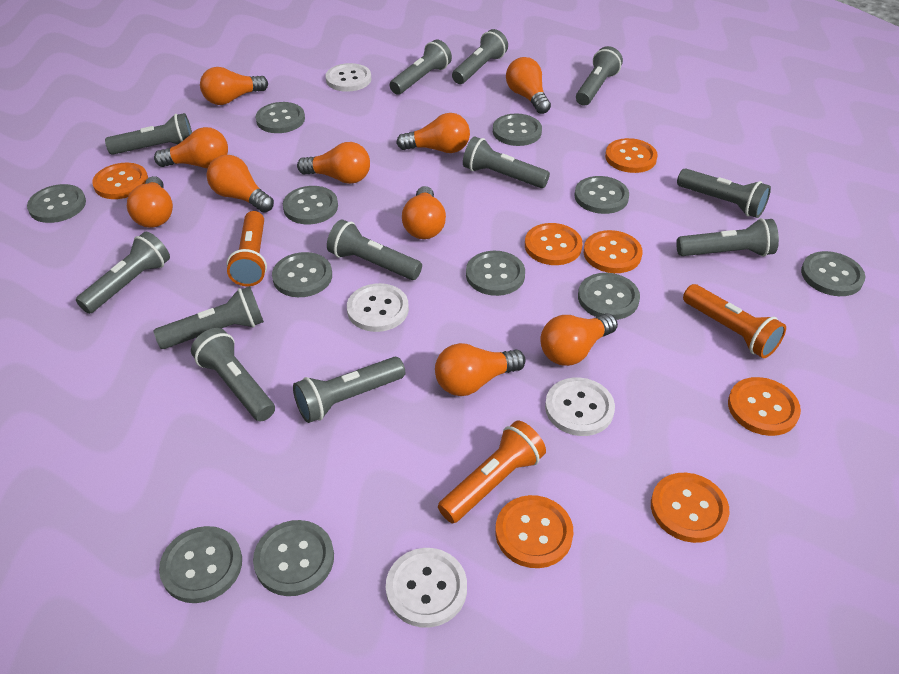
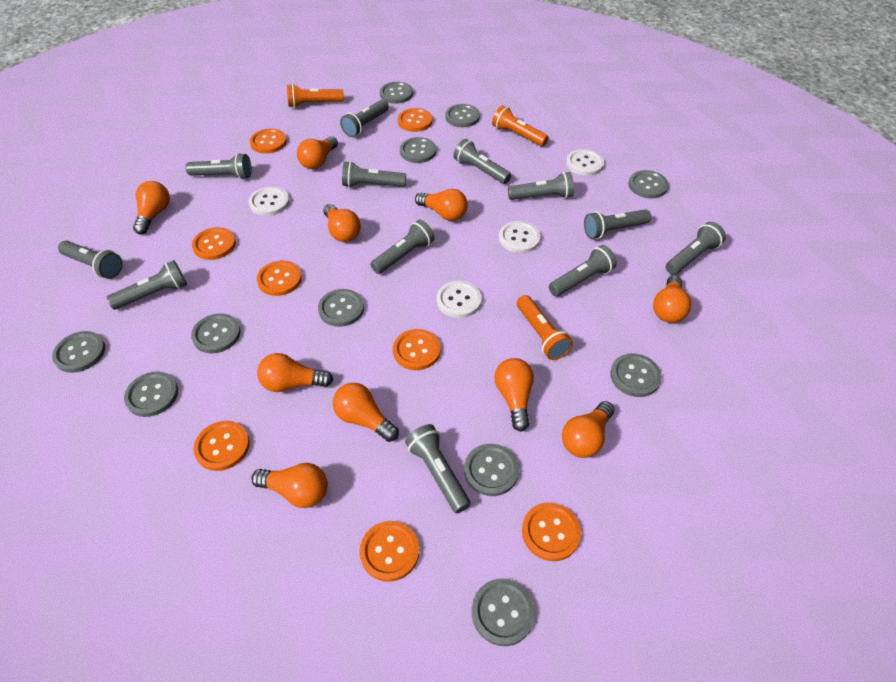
orange button: 7 -> 8

